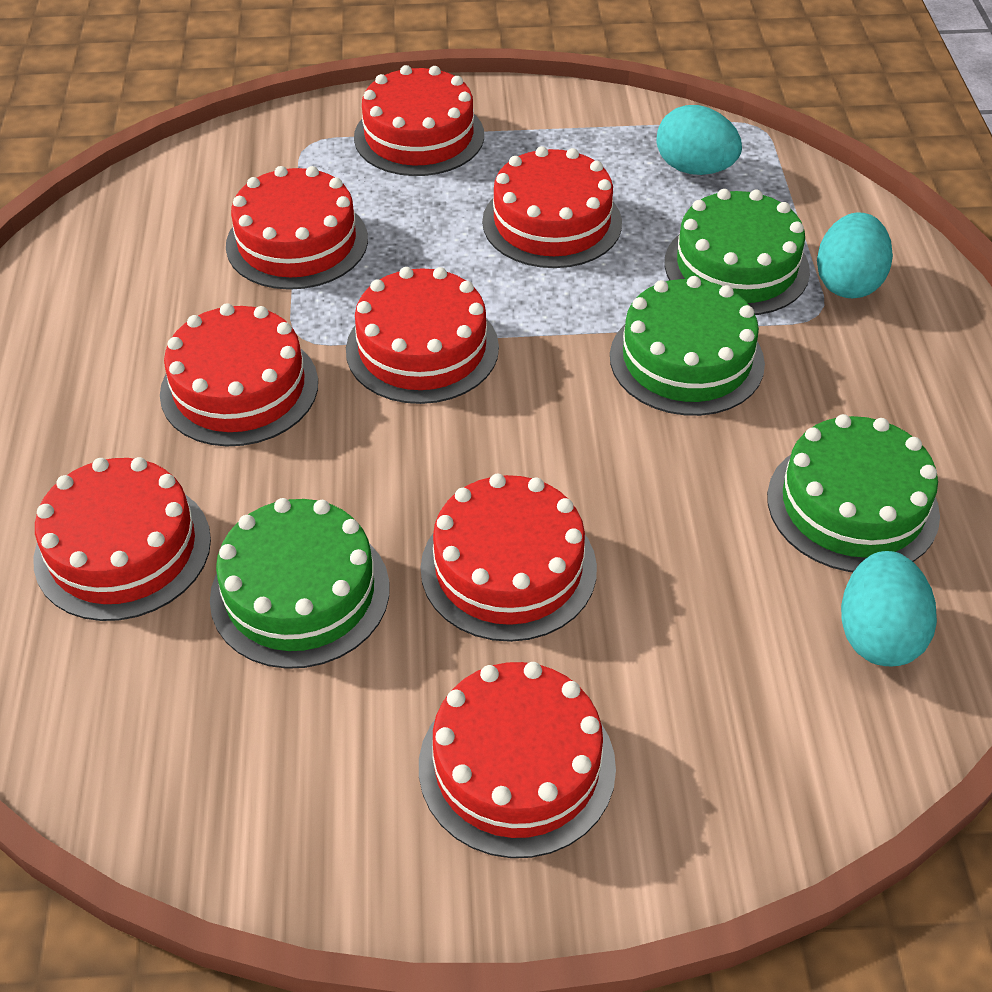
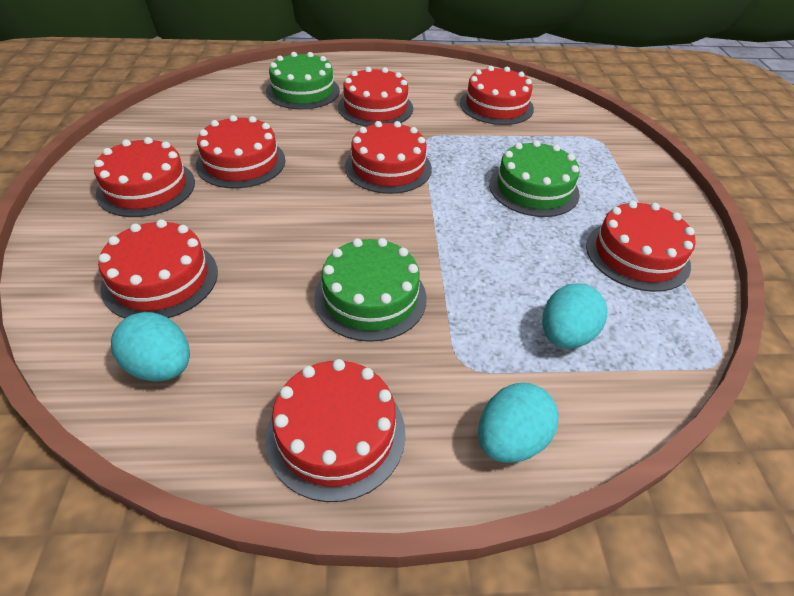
green cake: 4 -> 3

